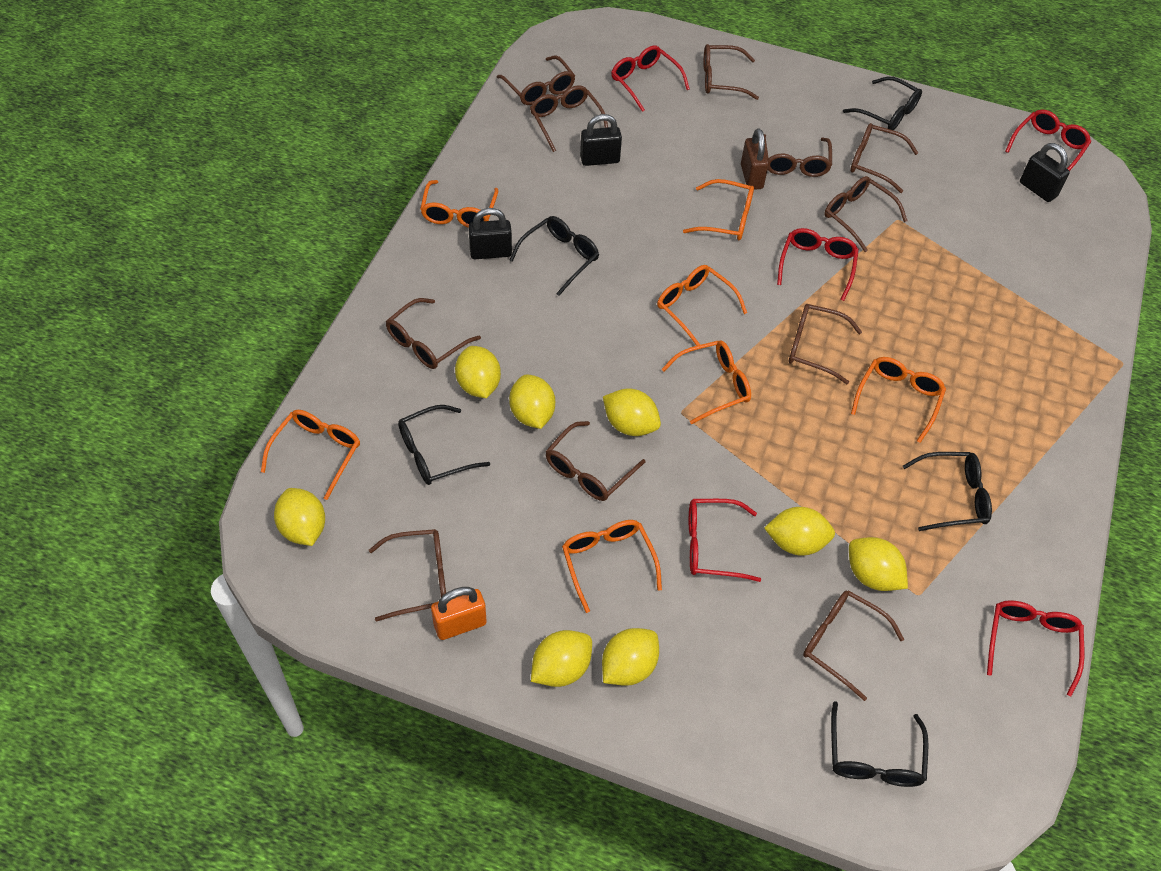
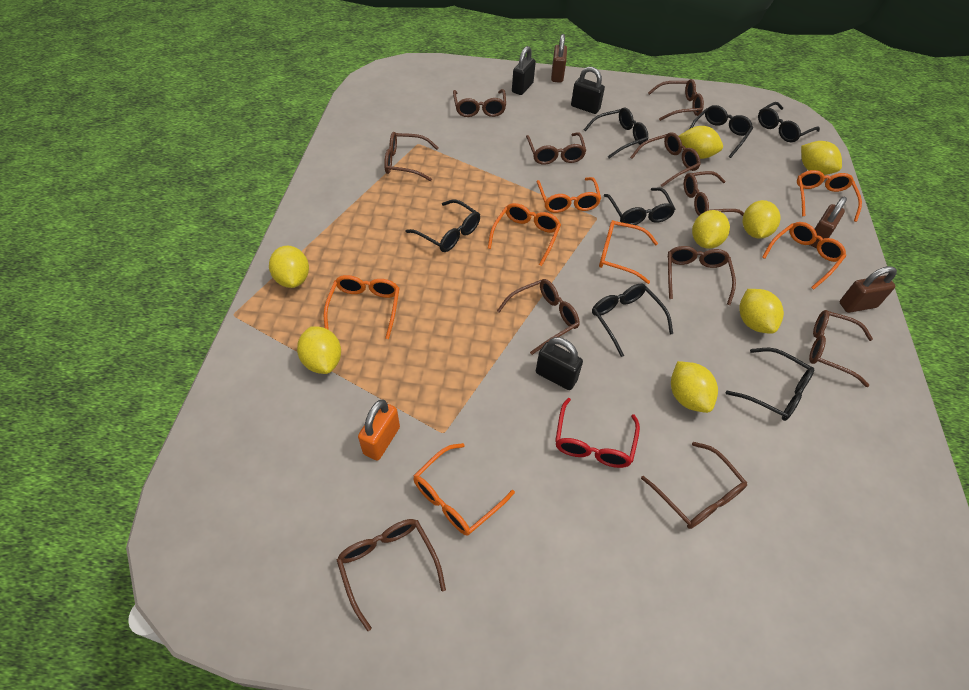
black glasses: 5 -> 7
brown padlock: 1 -> 3
red glasses: 5 -> 1

